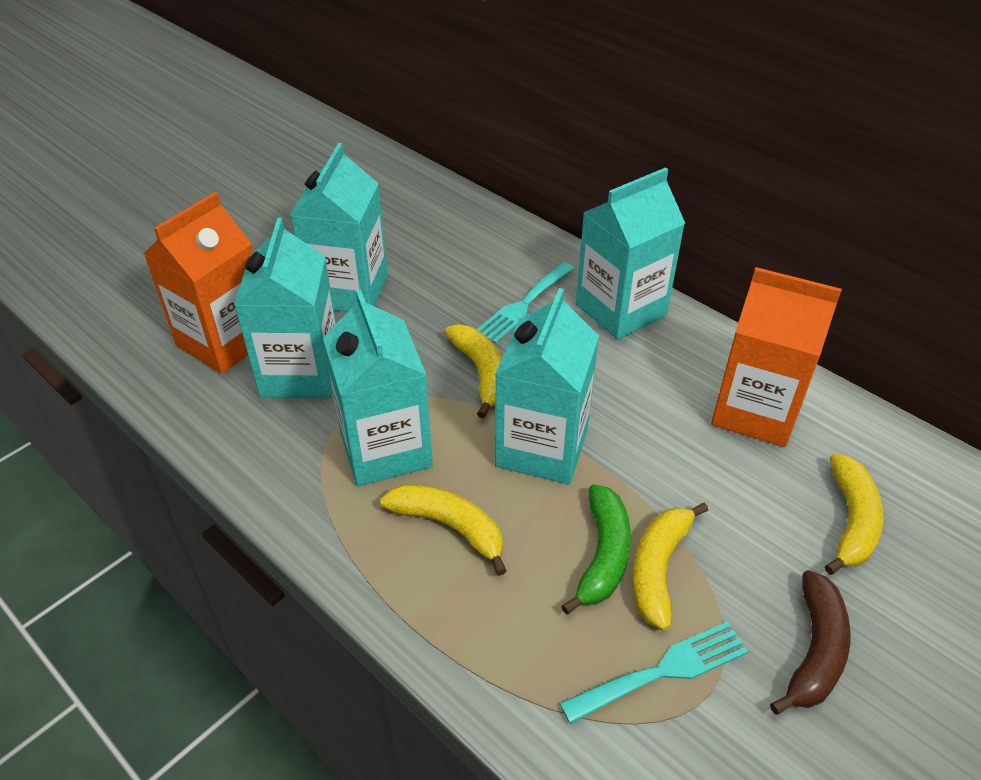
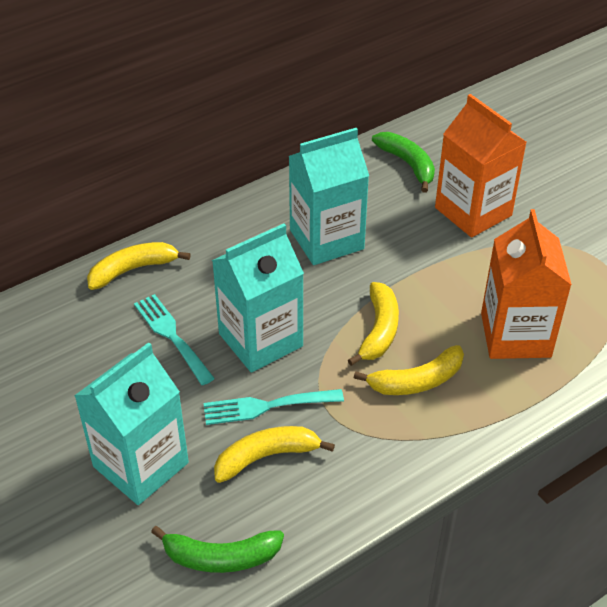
brown banana: 1 -> 0
green banana: 1 -> 2
turquoise carton: 5 -> 3

